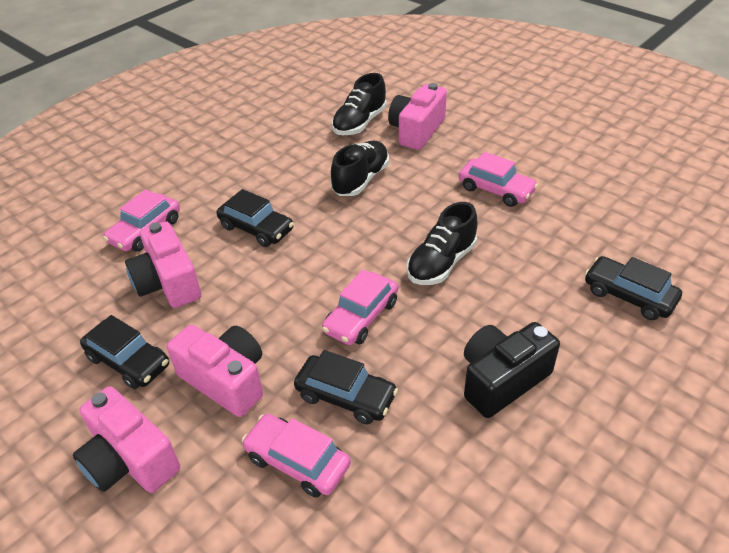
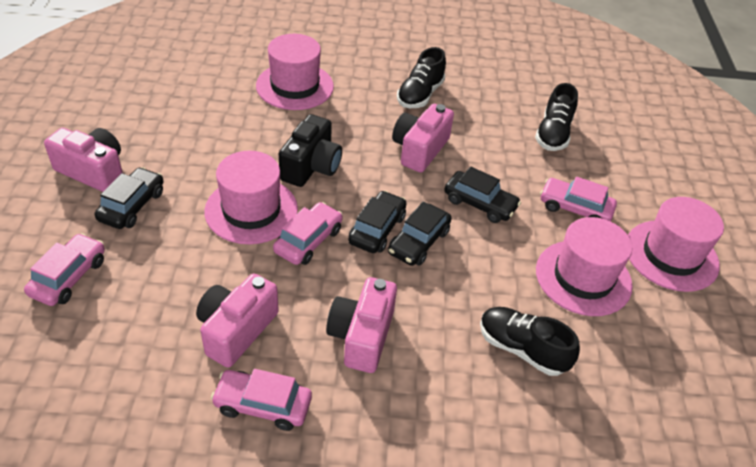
pink hat: 0 -> 4

